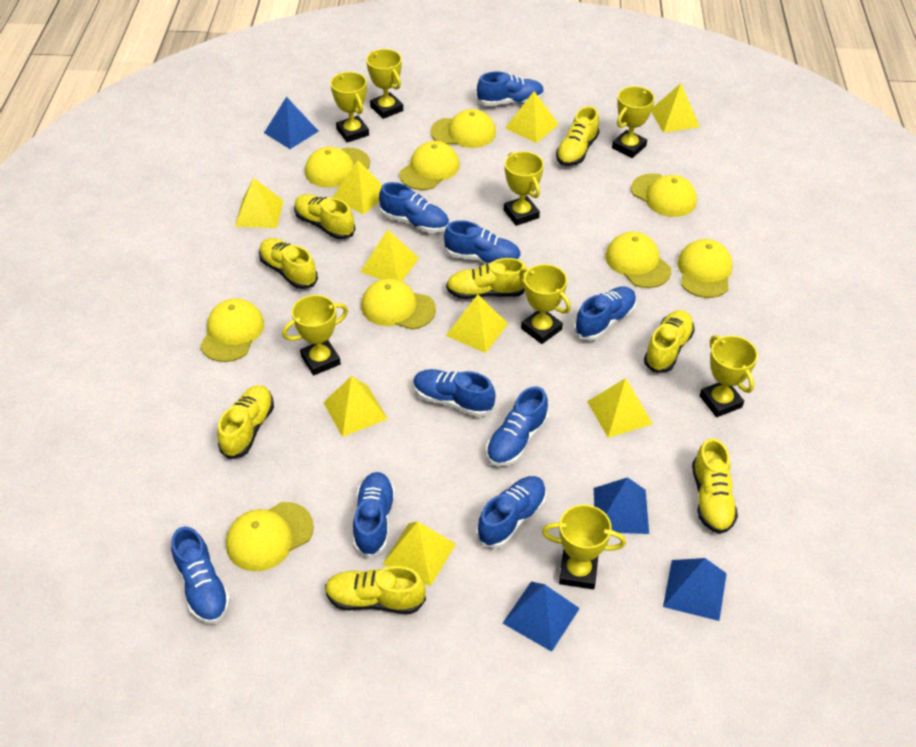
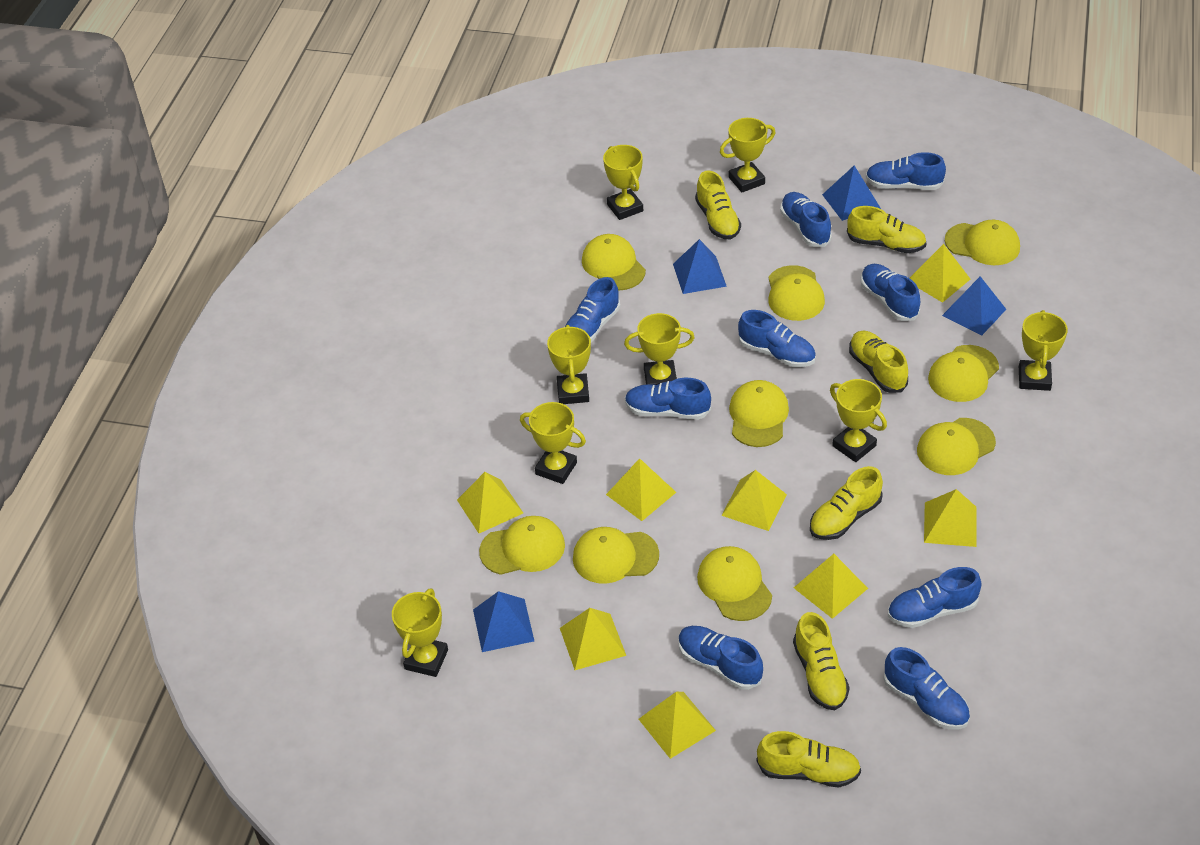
yellow pyramid: 9 -> 8
yellow shoe: 8 -> 6

